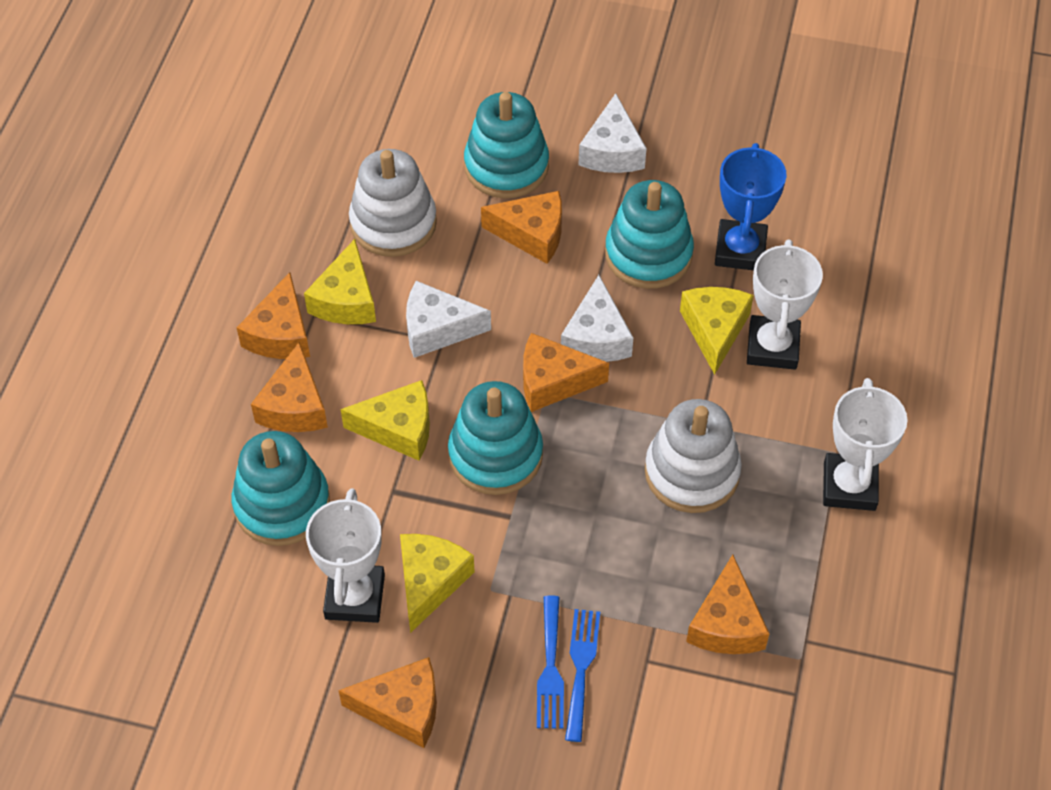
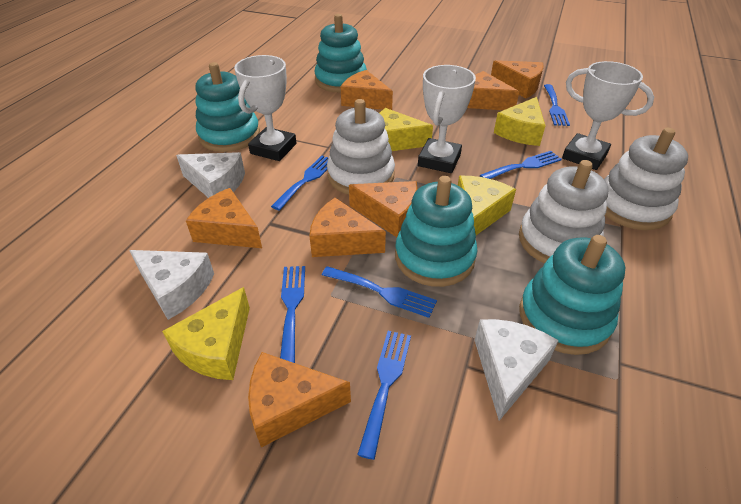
blue fork: 2 -> 6
blue trophy: 1 -> 0
orange cheese: 6 -> 7
white stacking toy: 2 -> 3

